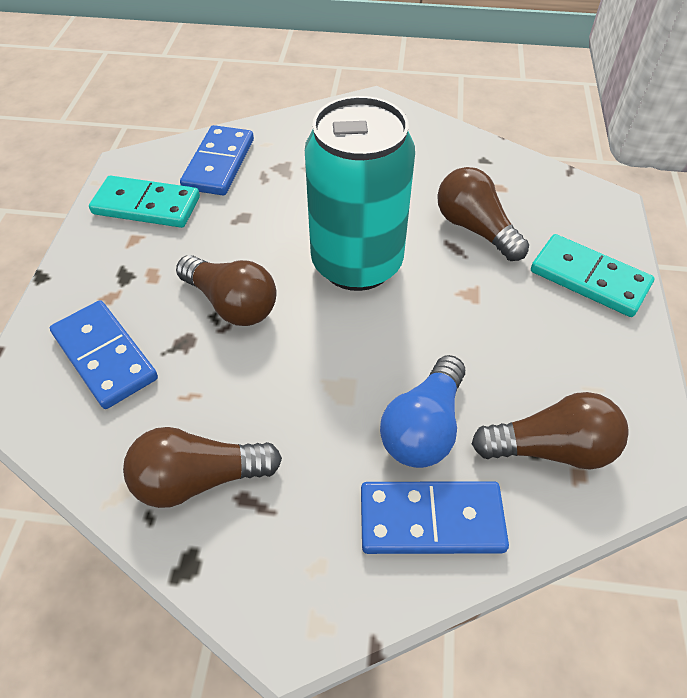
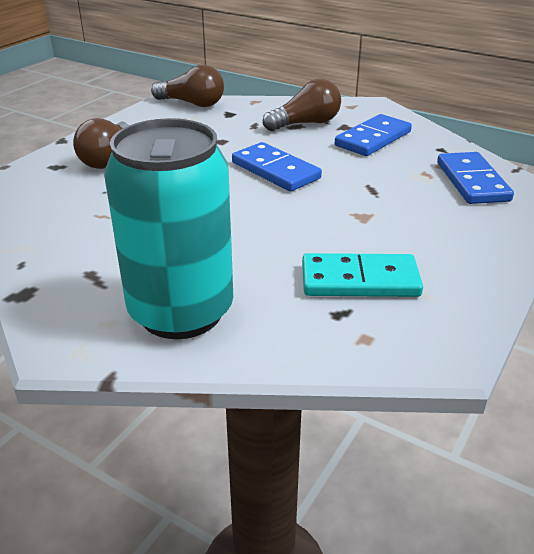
blue light bulb: 1 -> 0
brown light bulb: 4 -> 3
turquoise domino: 2 -> 1

